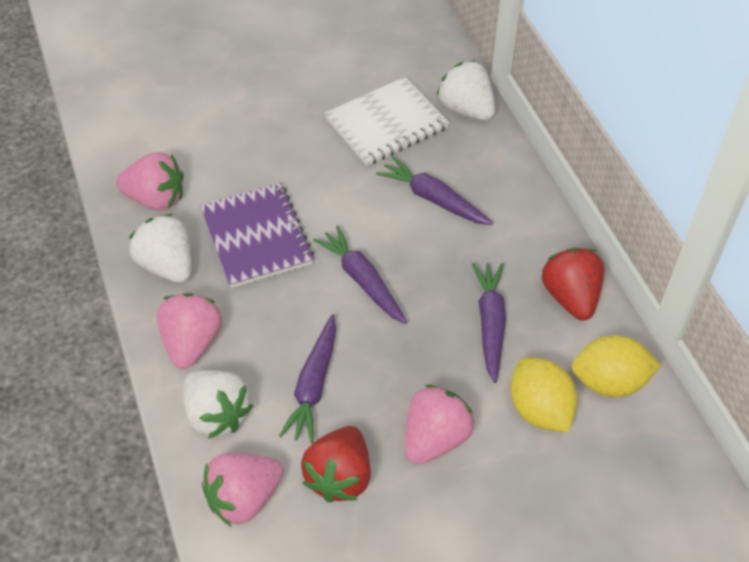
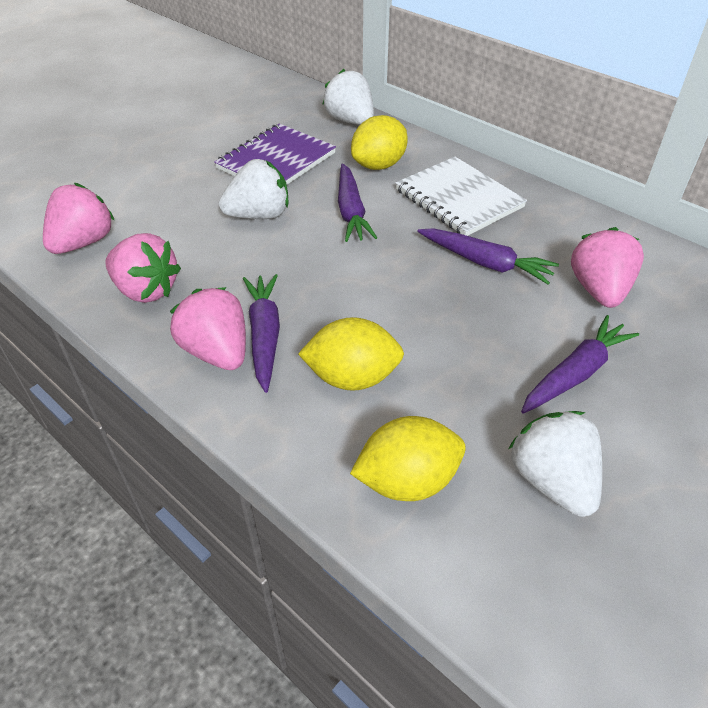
red strawberry: 2 -> 0
yellow lemon: 2 -> 3

